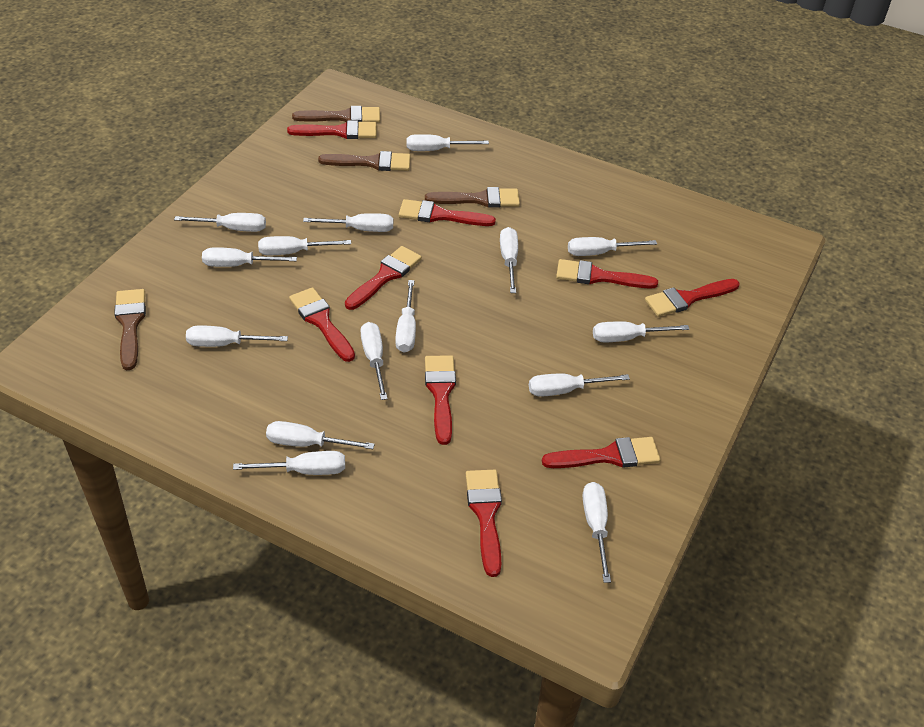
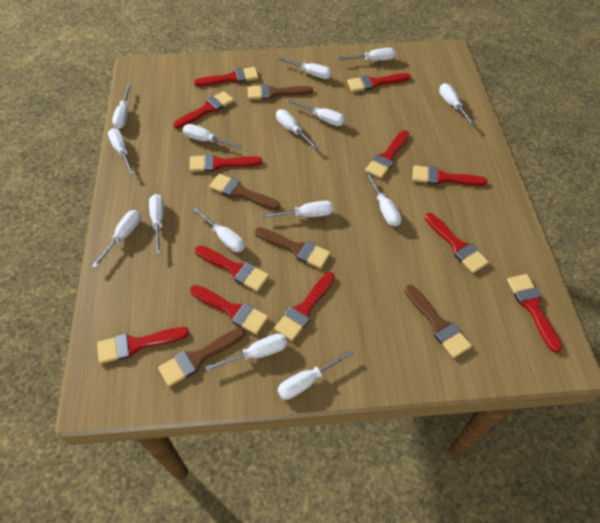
brown brush: 4 -> 5
red brush: 9 -> 12

